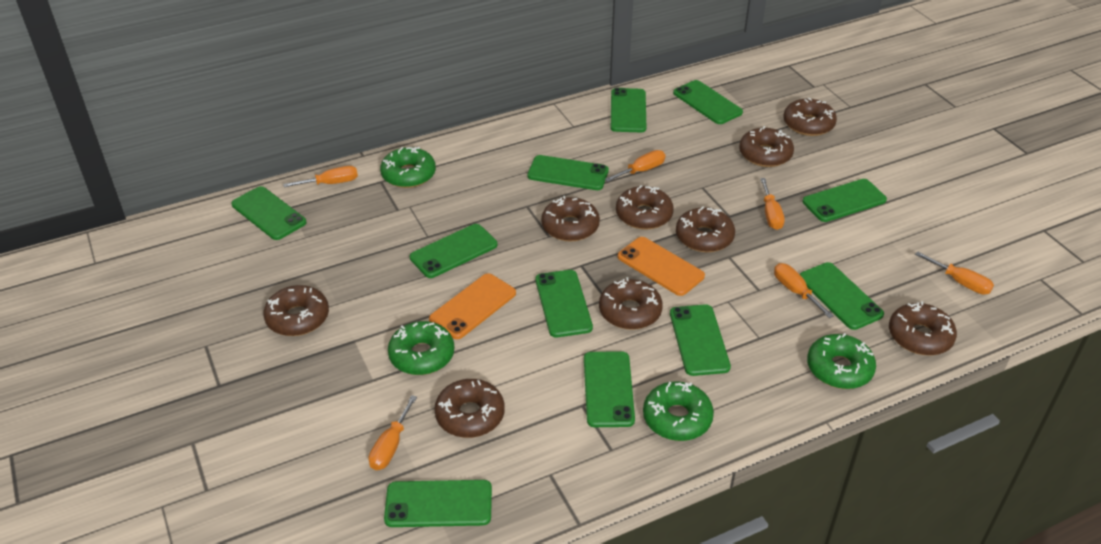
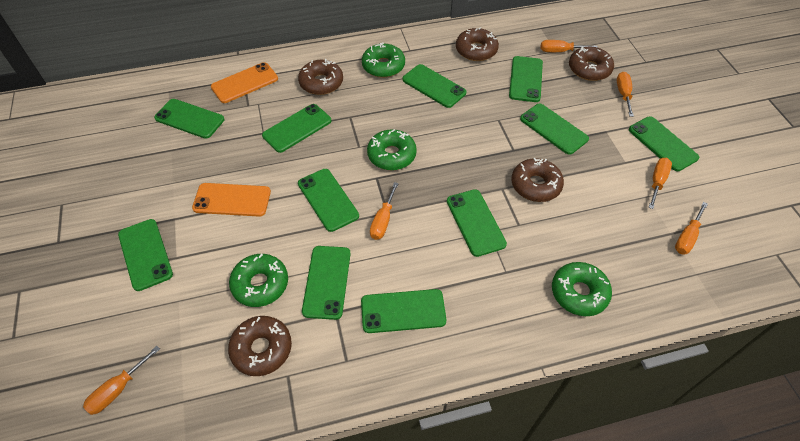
brown donut: 9 -> 5

